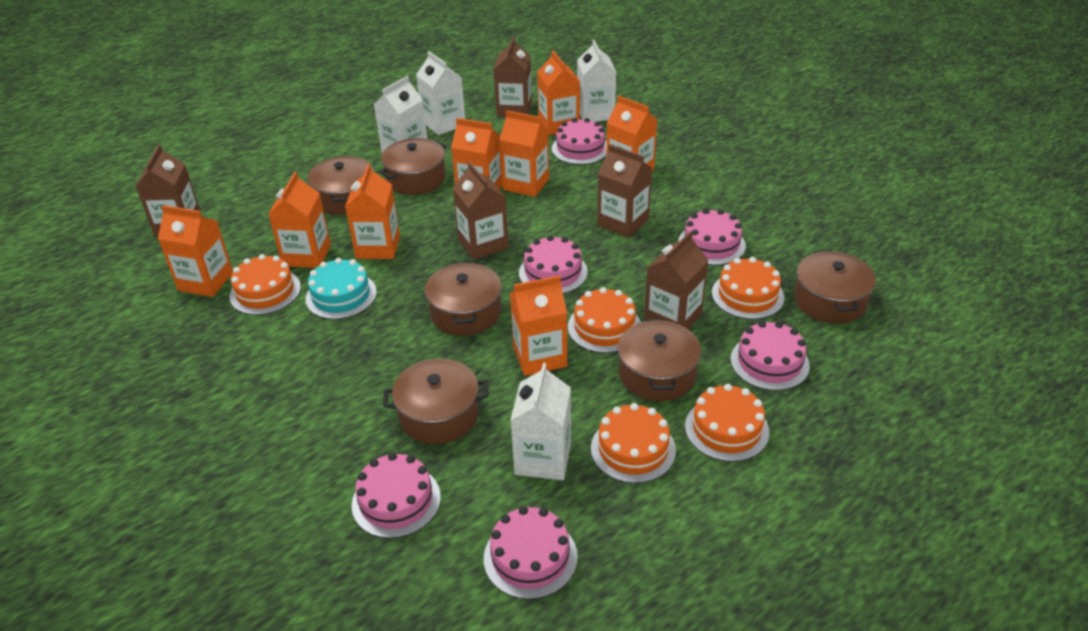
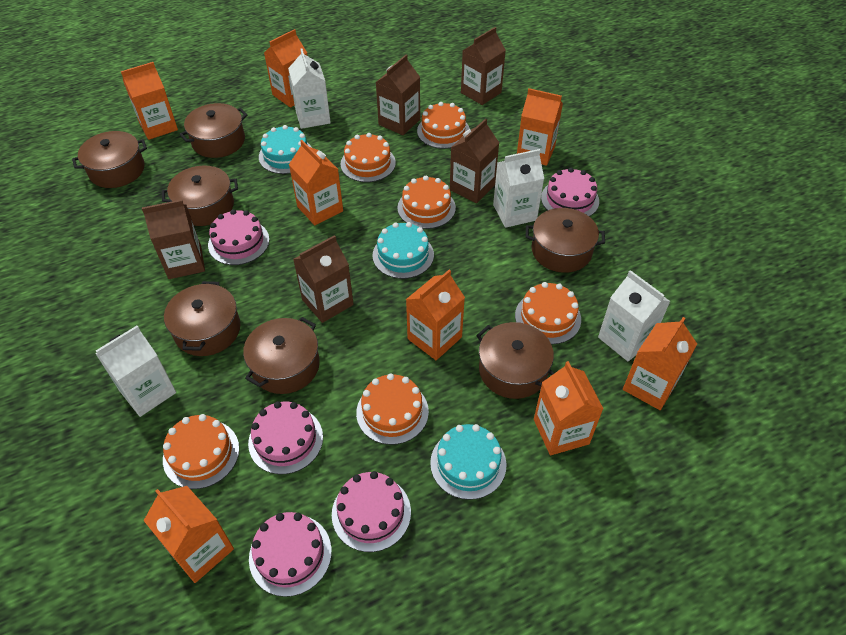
brown pot: 6 -> 7
orange cake: 5 -> 6
pink cake: 6 -> 5
turquoise cake: 1 -> 3

